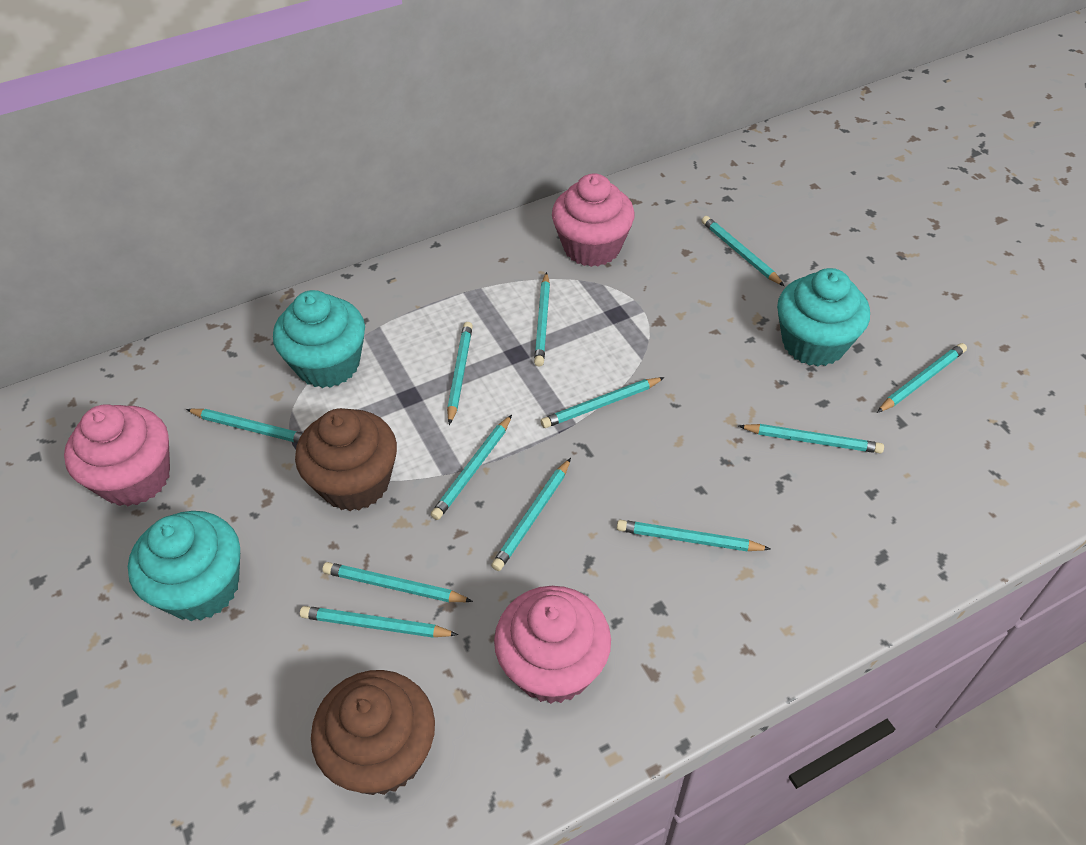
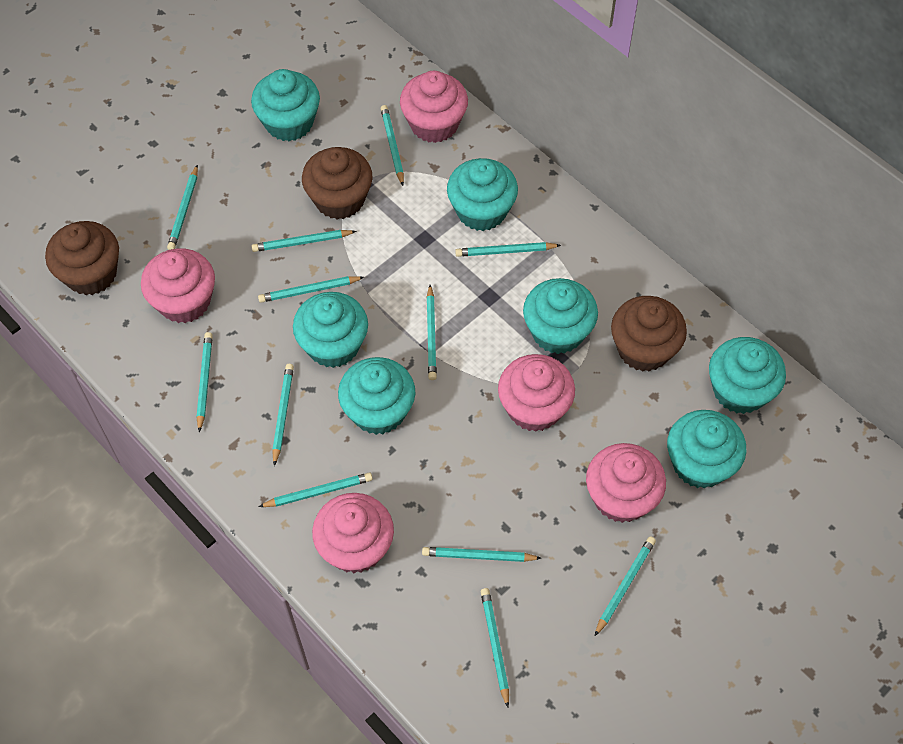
brown cupcake: 2 -> 3
pink cupcake: 3 -> 5
turquoise cupcake: 3 -> 7

